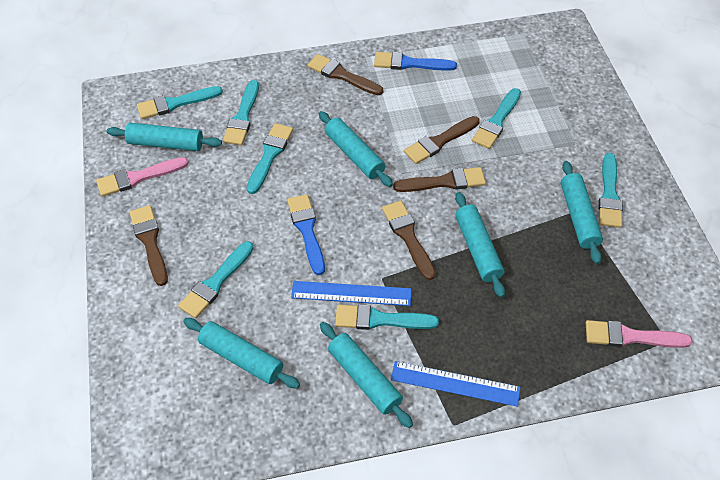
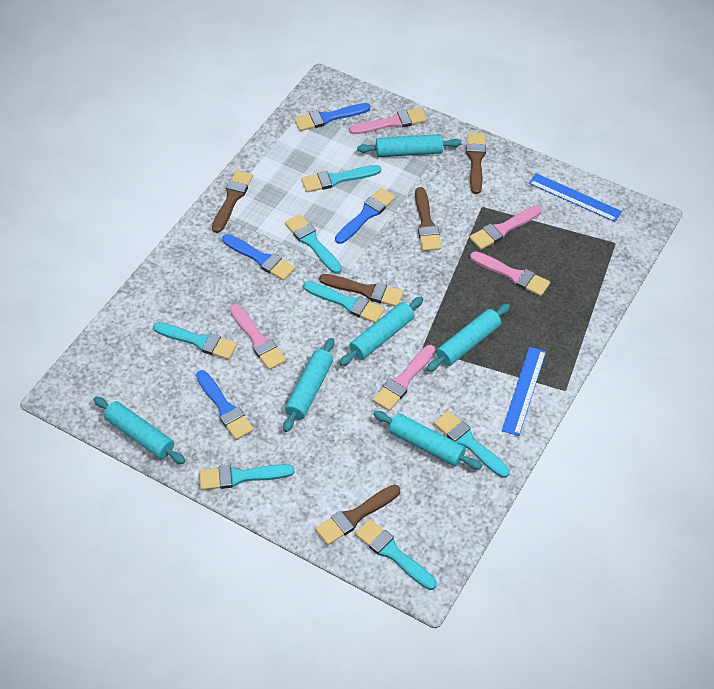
blue brush: 2 -> 4
pink brush: 2 -> 5

